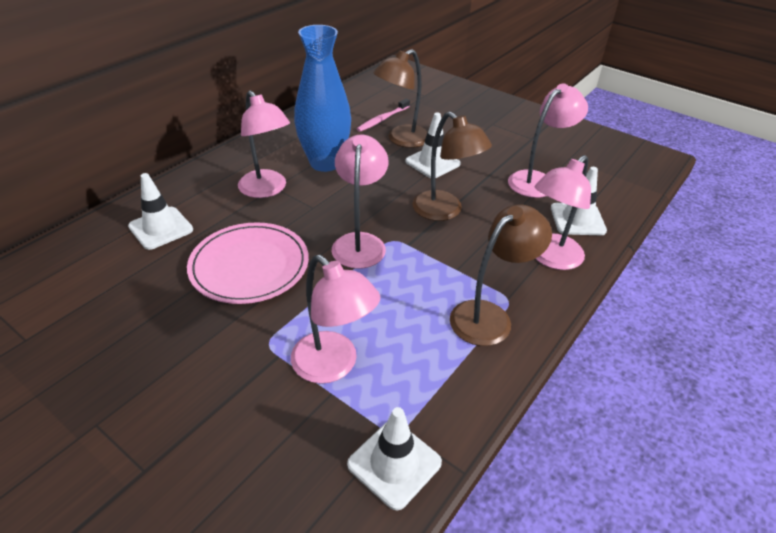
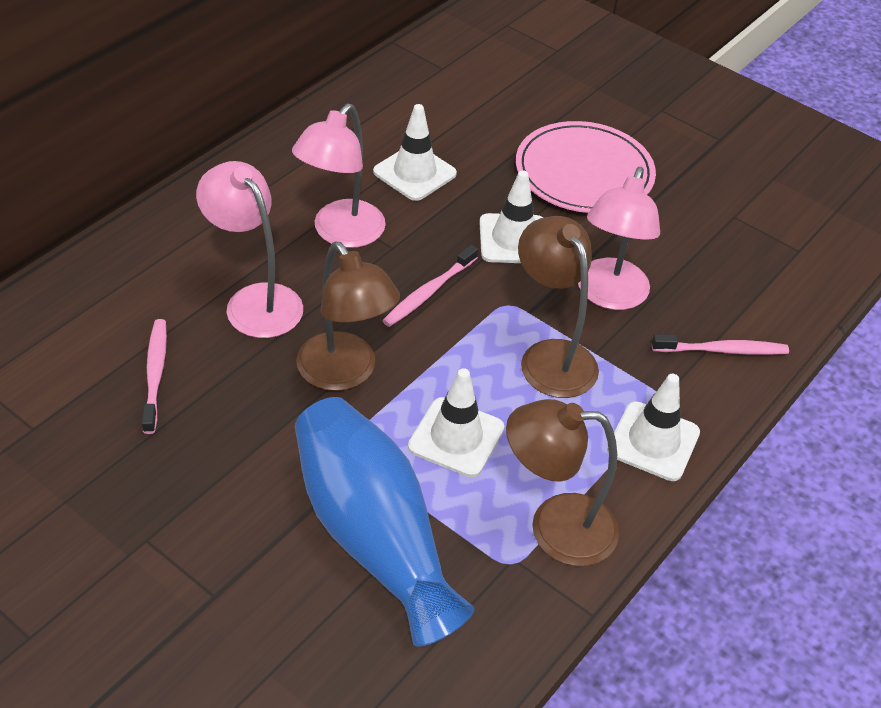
pink lamp: 5 -> 3
pink toothbrush: 1 -> 3

